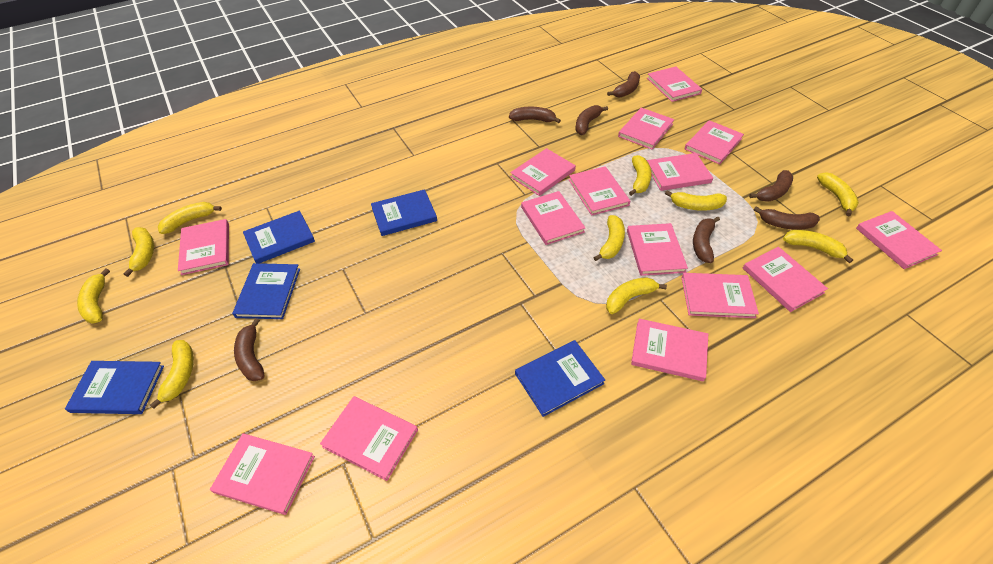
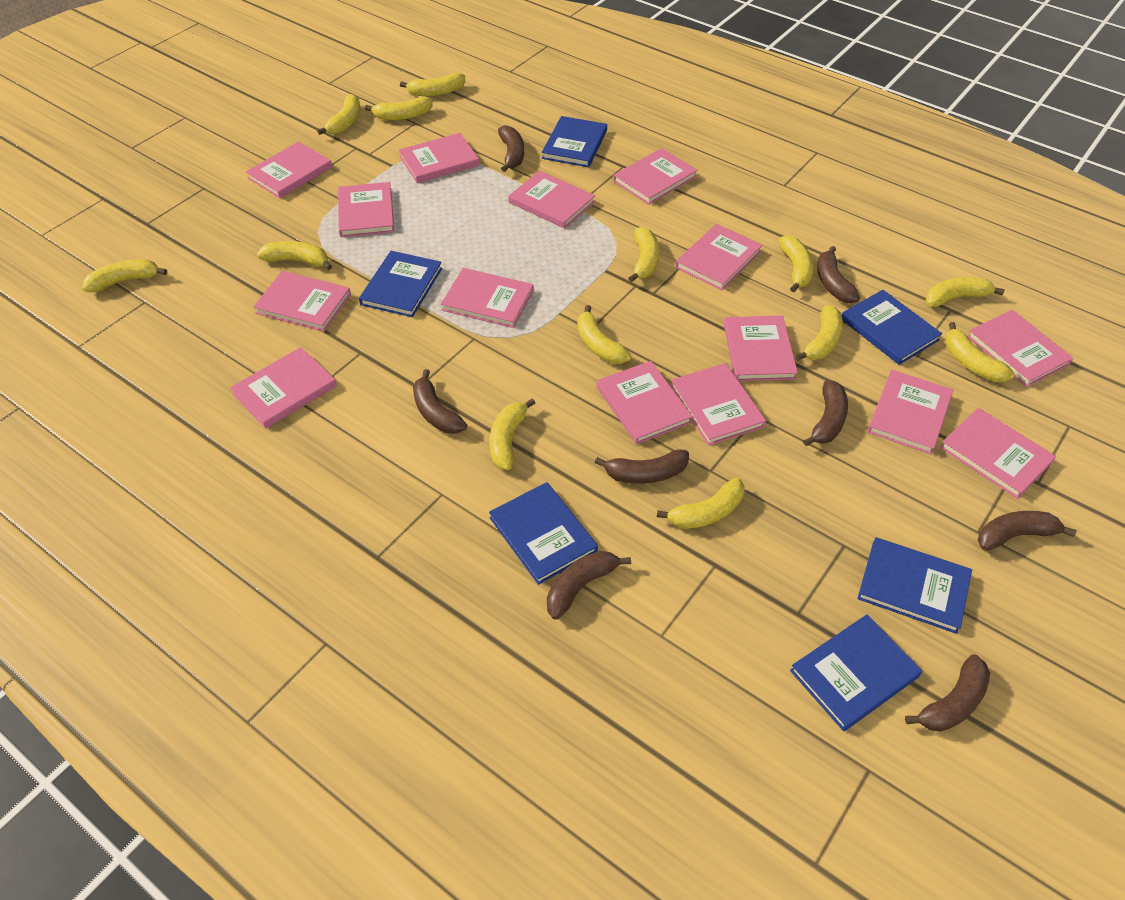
blue book: 5 -> 6
brown banana: 7 -> 8
yellow banana: 10 -> 13

